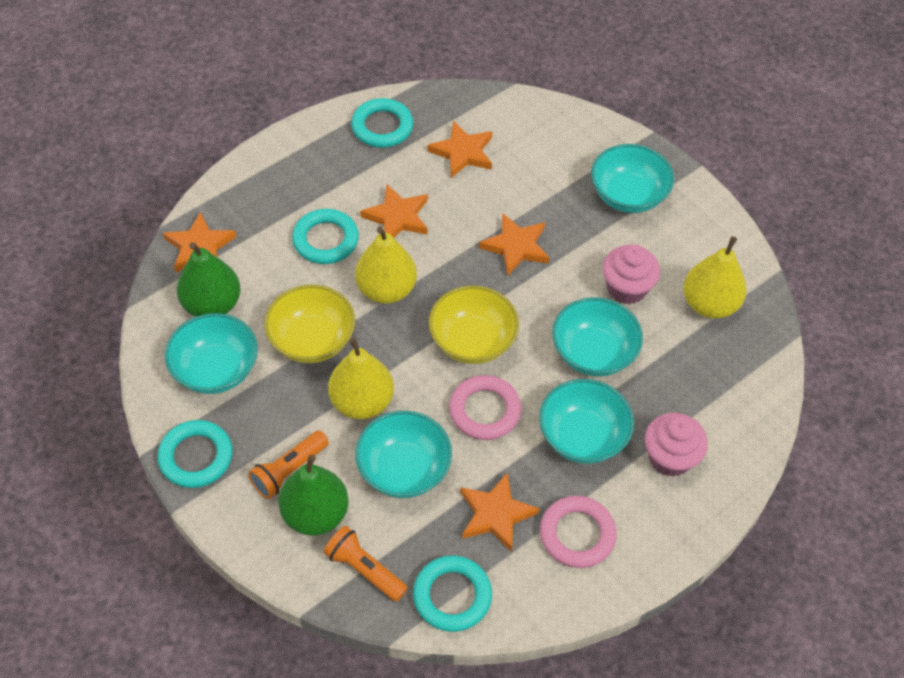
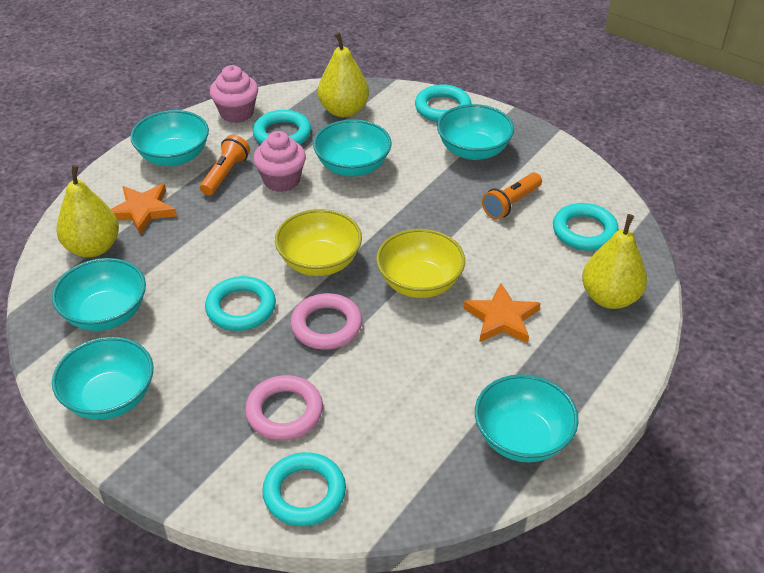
green pear: 2 -> 0
orange star: 5 -> 2
turquoise bowl: 5 -> 6
turquoise ring: 4 -> 5

